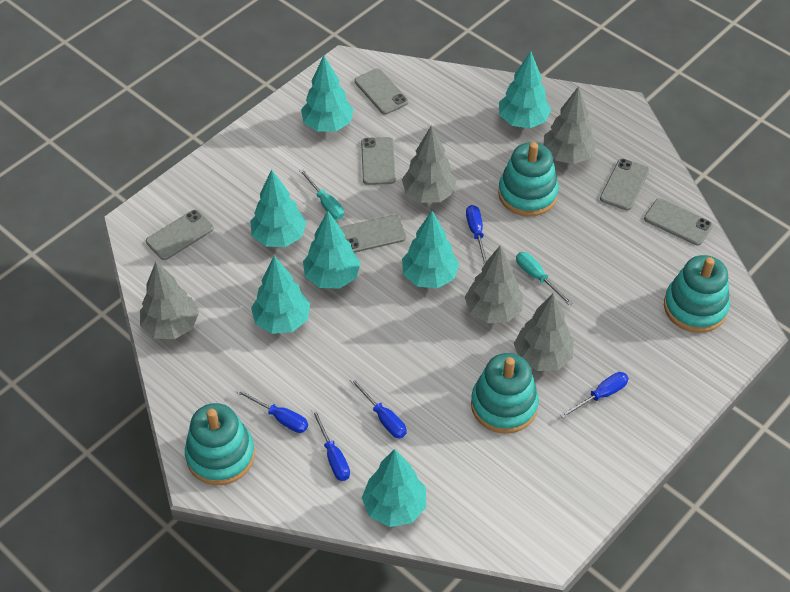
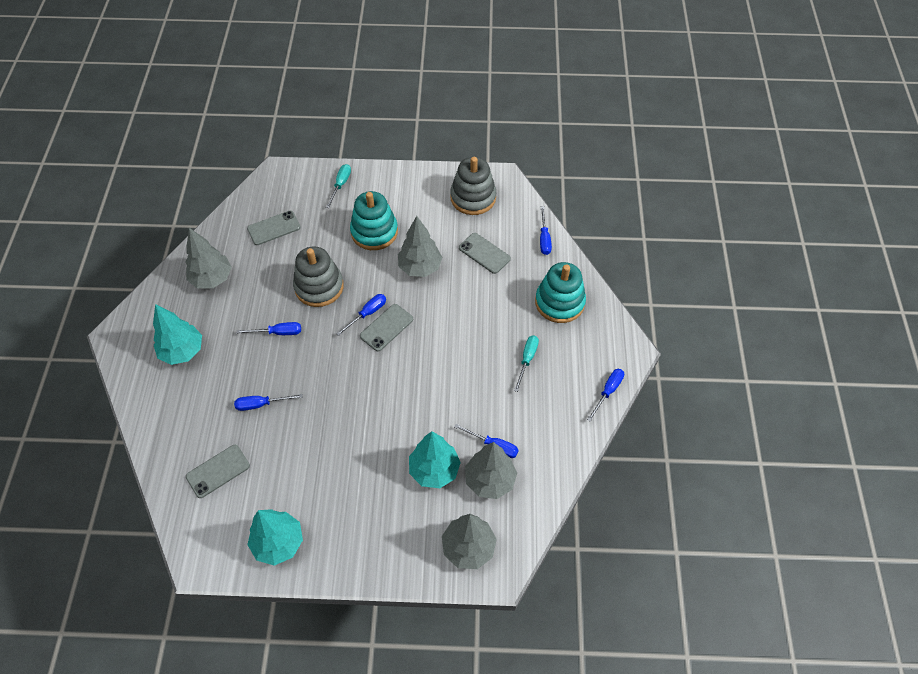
blue screwdriver: 5 -> 6
grey phone: 6 -> 4
grey stacking toy: 0 -> 2
grey tree: 5 -> 4
turquoise stacking toy: 4 -> 2
turquoise tree: 7 -> 3

